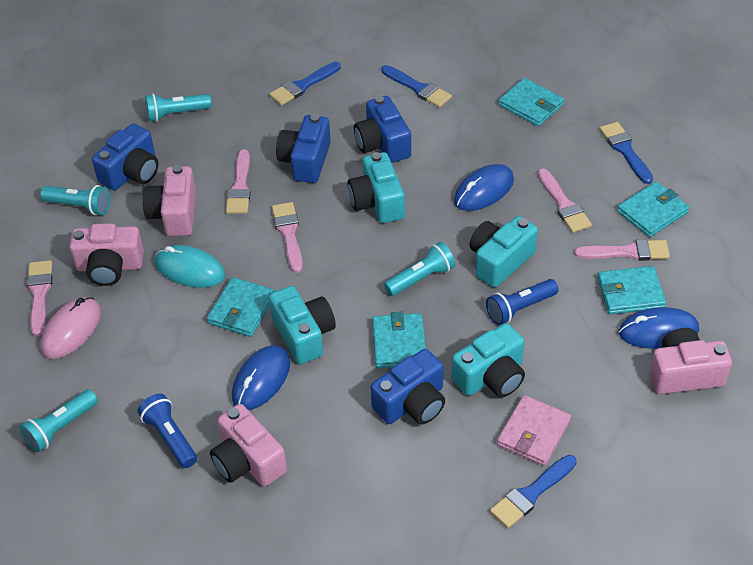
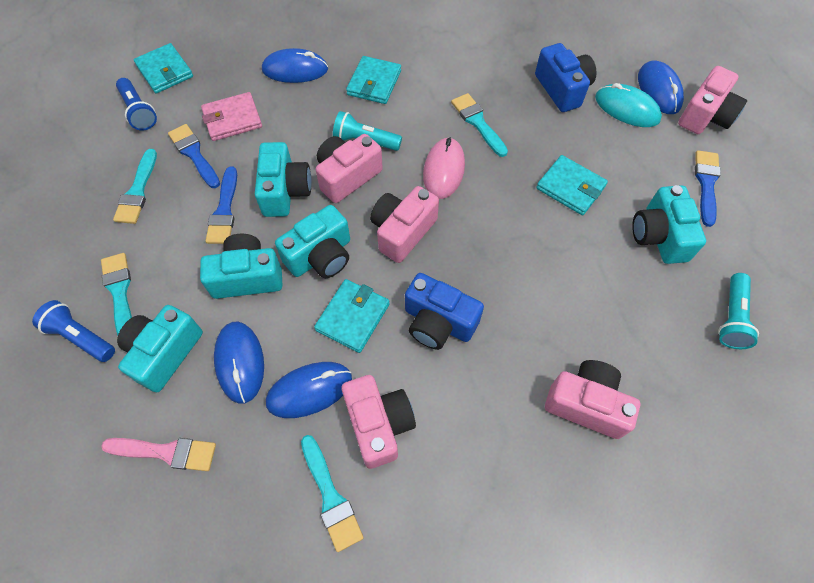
blue brush: 4 -> 3
blue camera: 4 -> 2
blue mouse: 3 -> 4
pink brush: 5 -> 1
pink camera: 4 -> 5
turquoise brush: 0 -> 4
turquoise camera: 4 -> 5
turquoise flashlight: 4 -> 2
turquoise wallet: 5 -> 4

